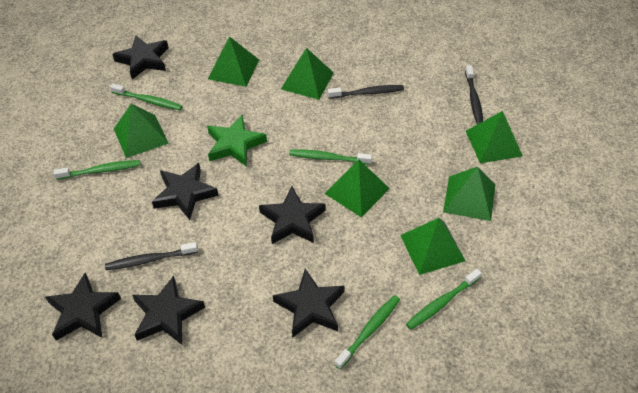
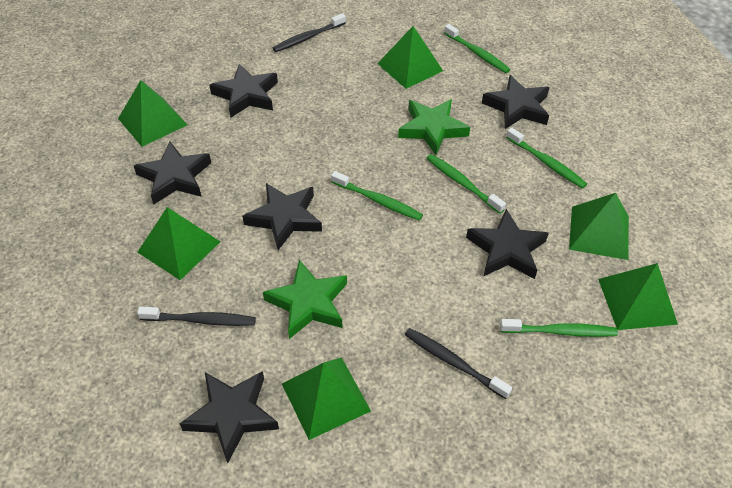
green pyramid: 7 -> 6
green star: 1 -> 2

